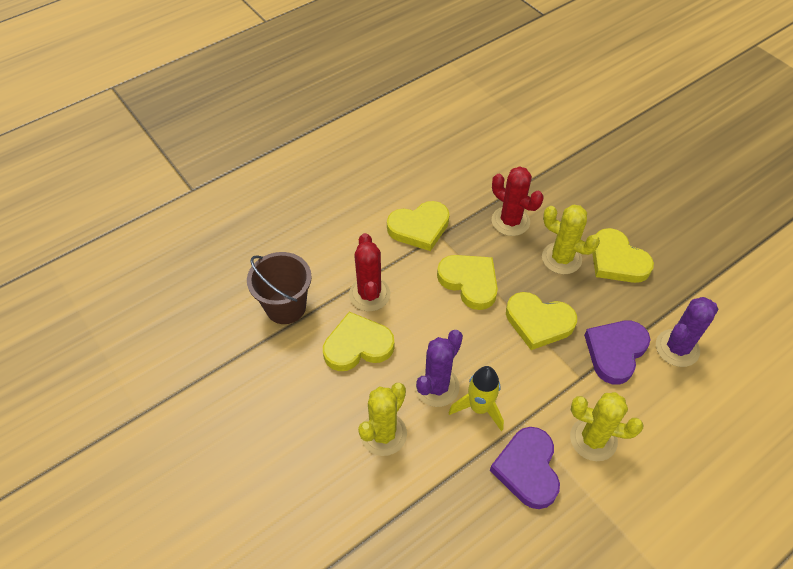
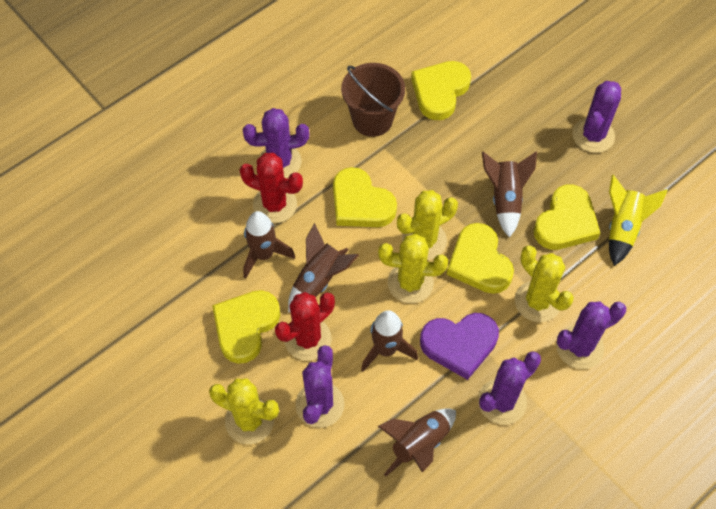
brown rocket: 0 -> 5
purple cactus: 2 -> 5
purple heart: 2 -> 1
yellow cactus: 3 -> 4

